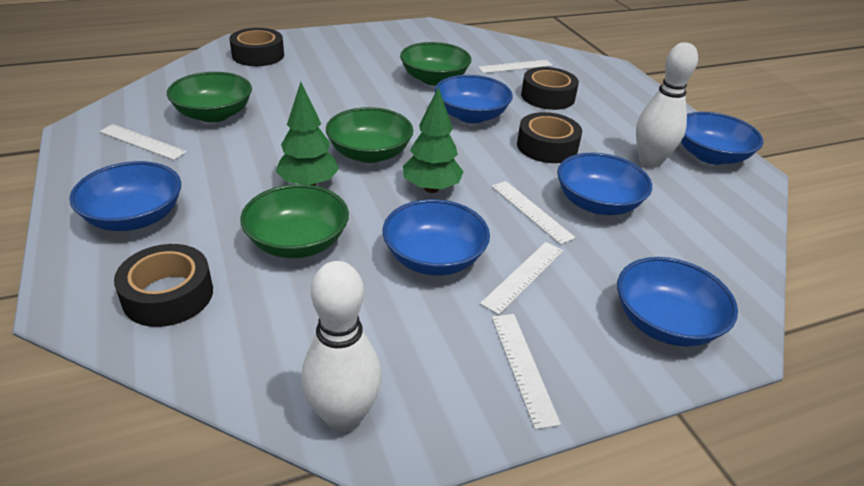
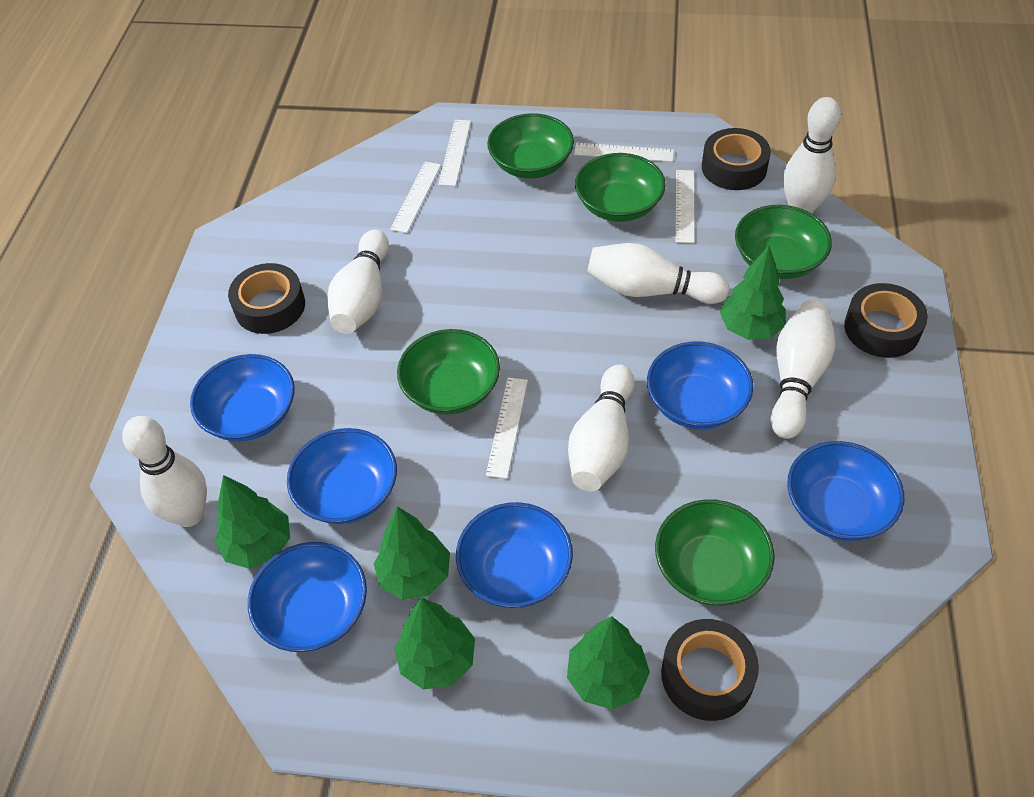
green bowl: 4 -> 5
green tree: 2 -> 5
white bowling pin: 2 -> 6

